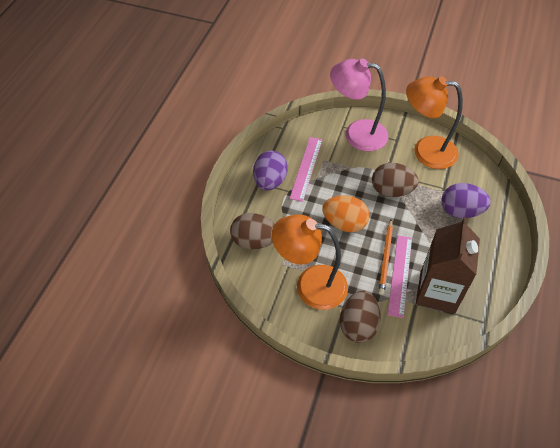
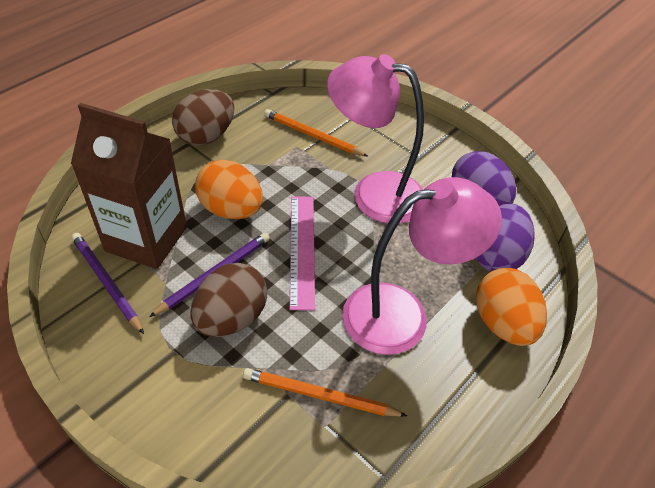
brown egg: 3 -> 2
orange egg: 1 -> 2
orange lamp: 2 -> 0
orange pencil: 1 -> 2
pink lamp: 1 -> 2
pink ruler: 2 -> 1
purple pencil: 0 -> 2

